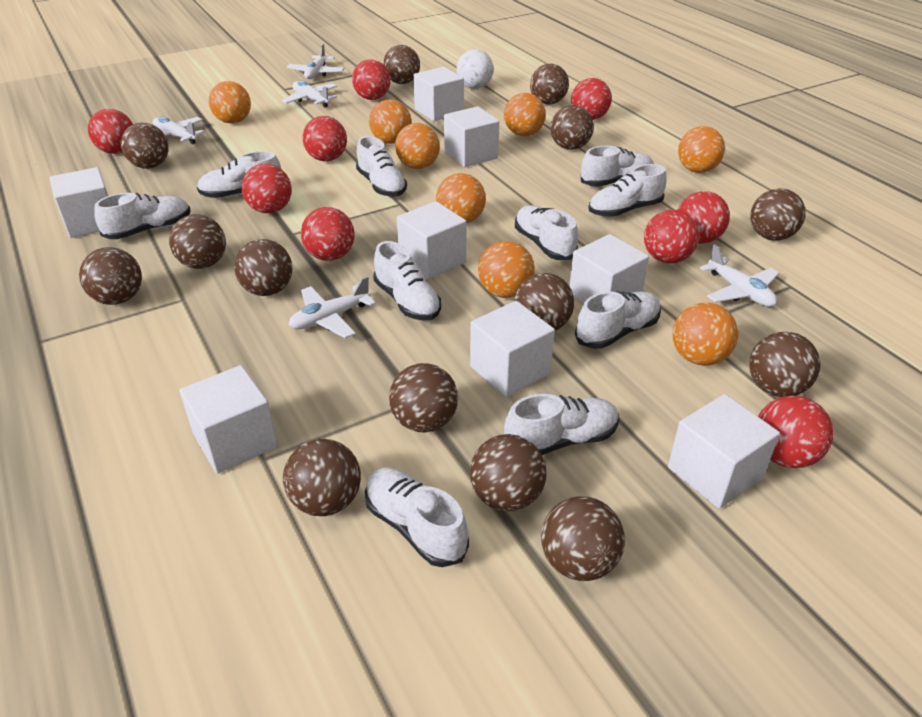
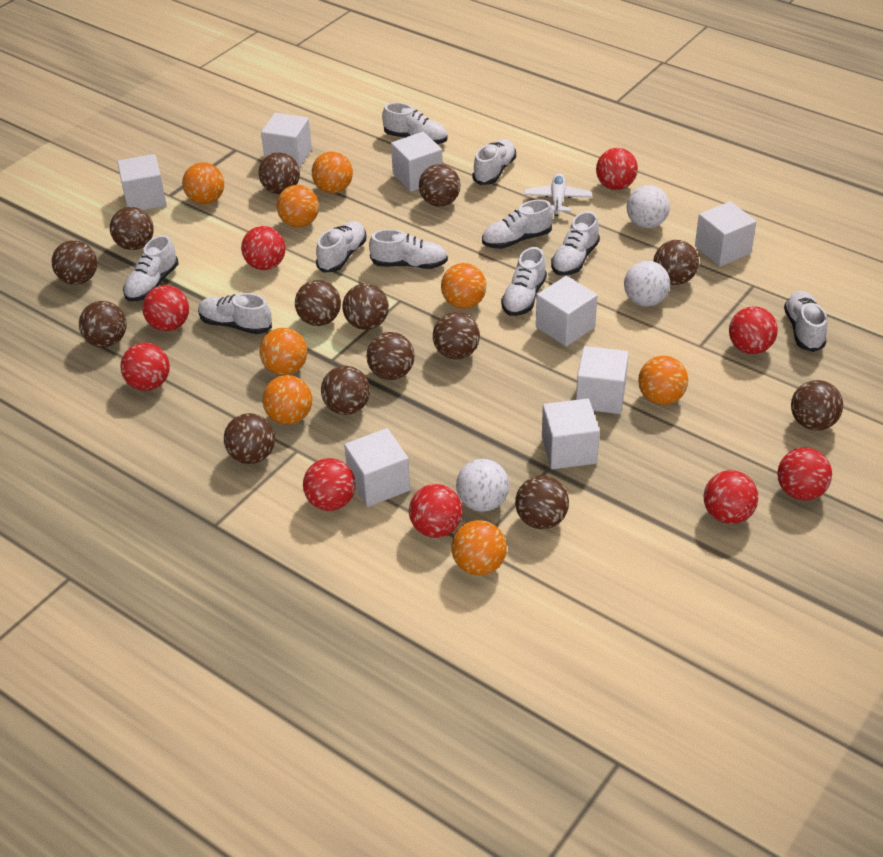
white ball: 1 -> 3
white plane: 5 -> 1

